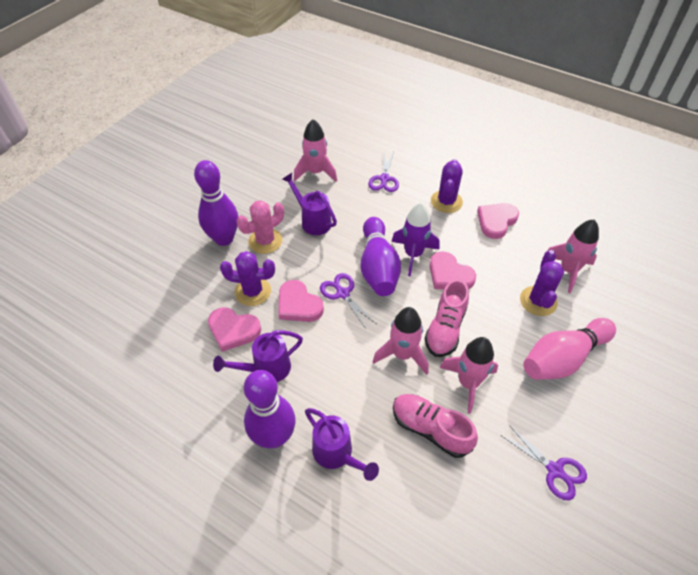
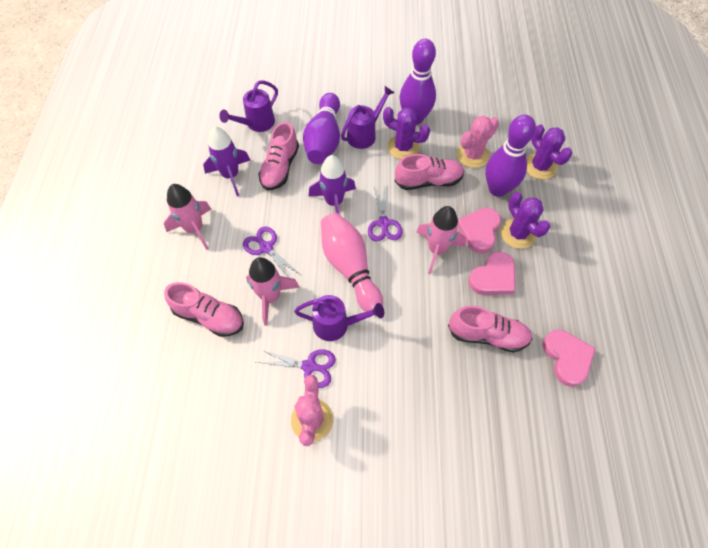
pink cactus: 1 -> 2
pink heart: 4 -> 3
pink rocket: 4 -> 3
pink shoe: 2 -> 4
purple rocket: 1 -> 2

